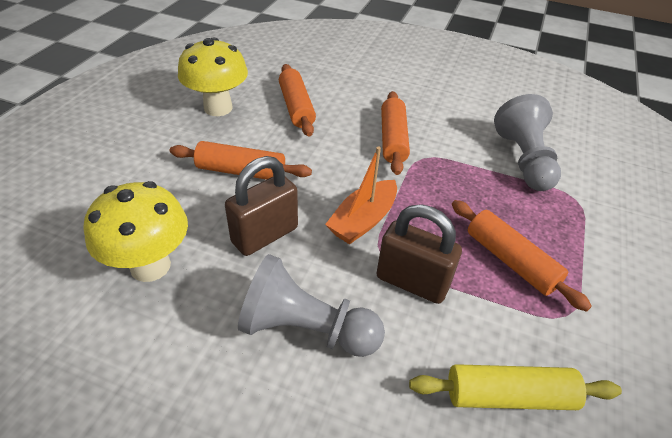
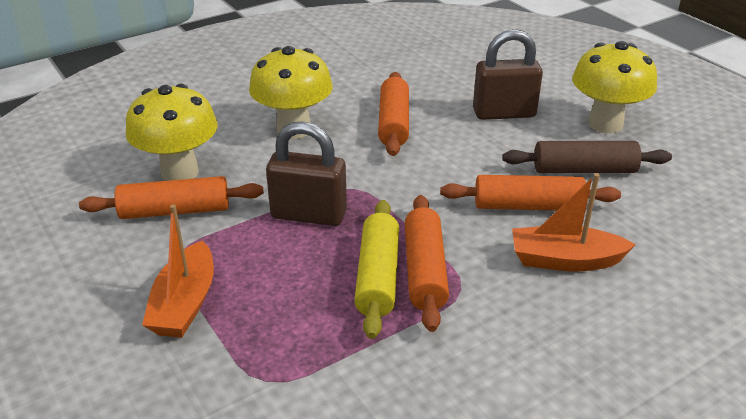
brown rolling pin: 0 -> 1
grey pawn: 2 -> 0
orange boat: 1 -> 2
yellow mushroom: 2 -> 3

